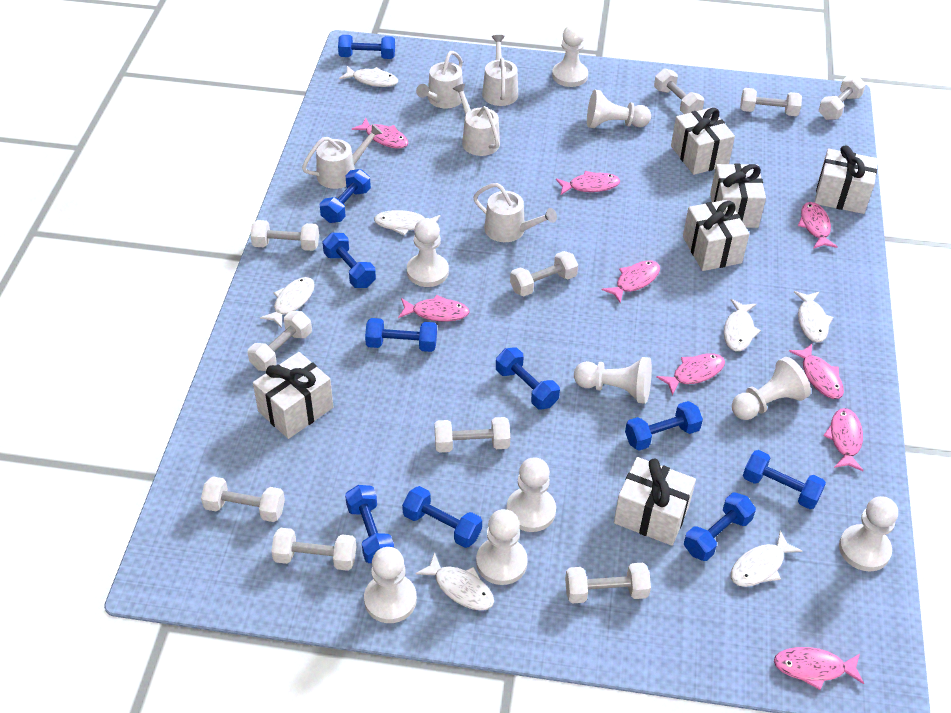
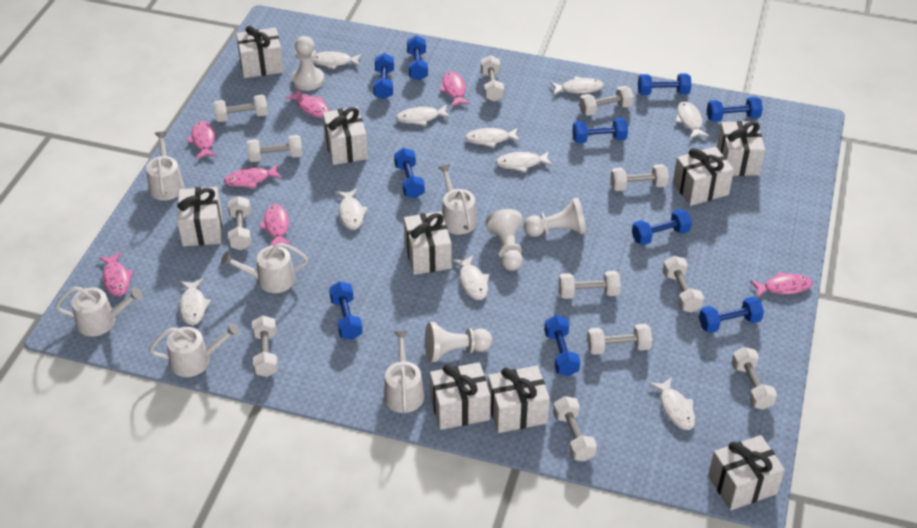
pink fish: 9 -> 7
white dumbbell: 10 -> 12
white fish: 7 -> 10
white gift: 6 -> 9
white pawn: 9 -> 4
white watering can: 5 -> 6

